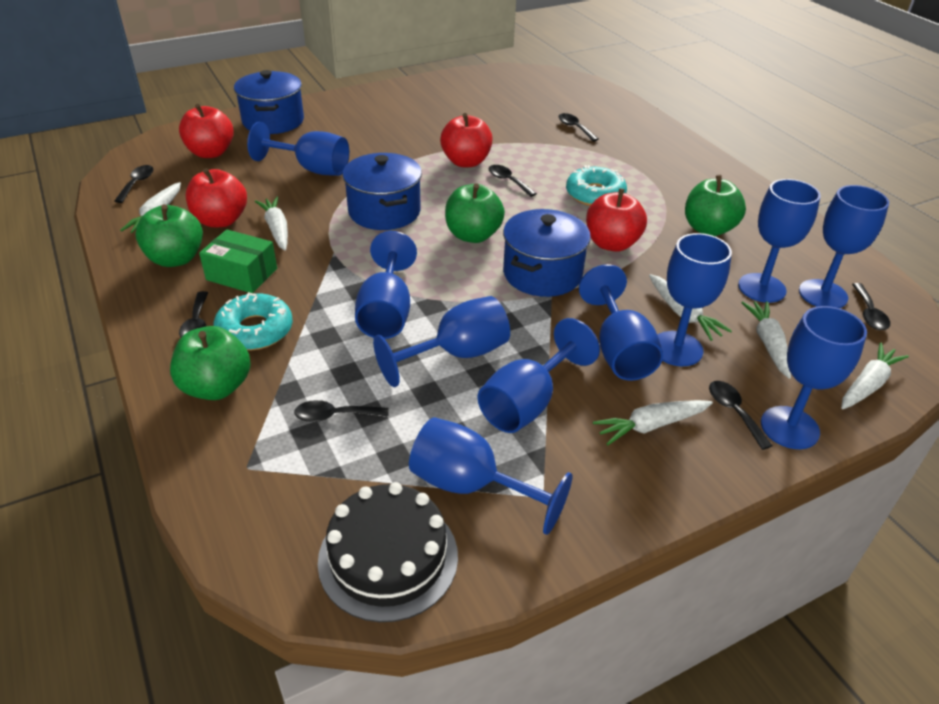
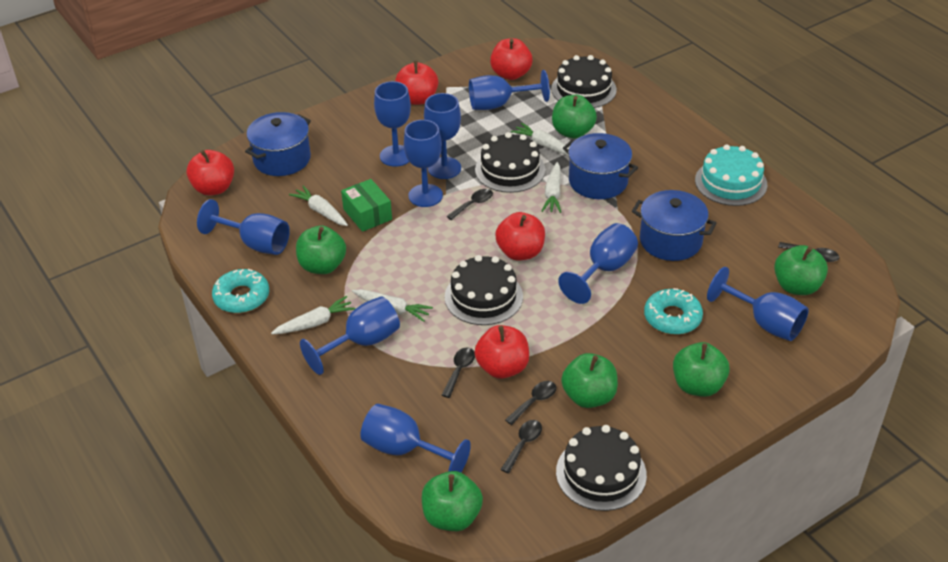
black cake: 1 -> 4
black spoon: 7 -> 5
blue goblet: 10 -> 9
green apple: 4 -> 6
red apple: 4 -> 5
turquoise cake: 0 -> 1
white carrot: 6 -> 5

